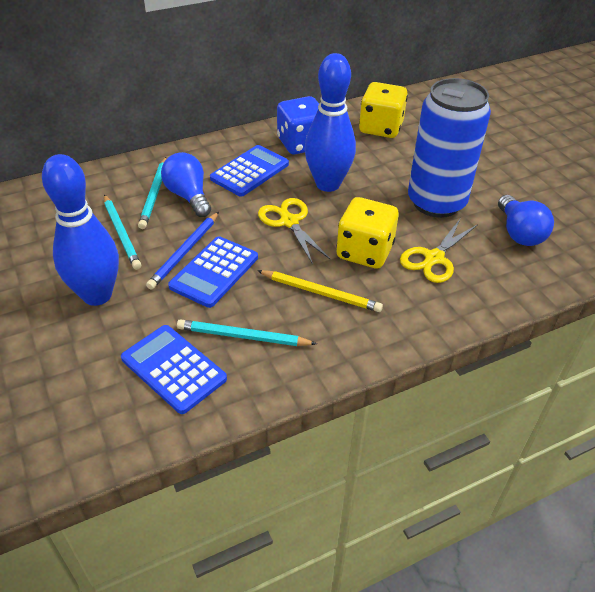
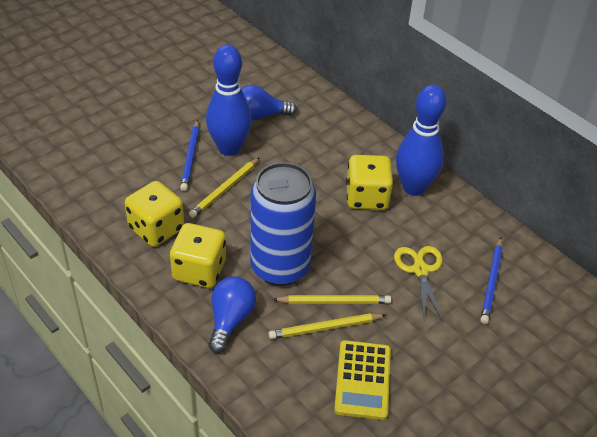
blue calculator: 3 -> 0
blue dice: 1 -> 0
blue pencil: 1 -> 2
turquoise pencil: 3 -> 0
yellow calculator: 0 -> 1
yellow dice: 2 -> 3
yellow pencil: 1 -> 3
yellow scissors: 2 -> 1

